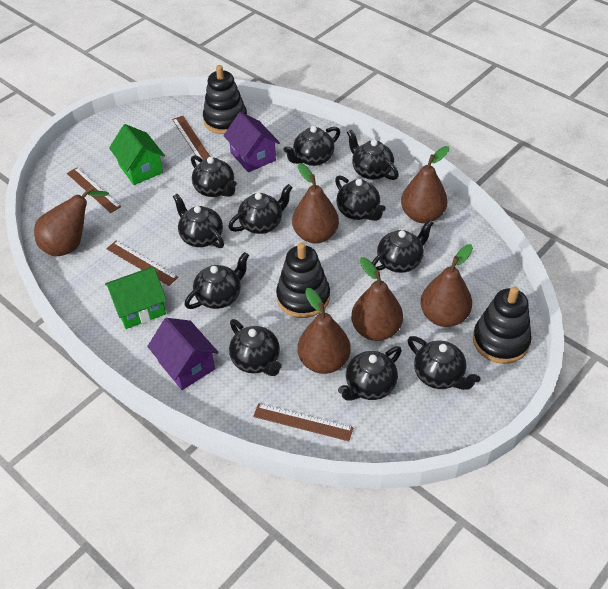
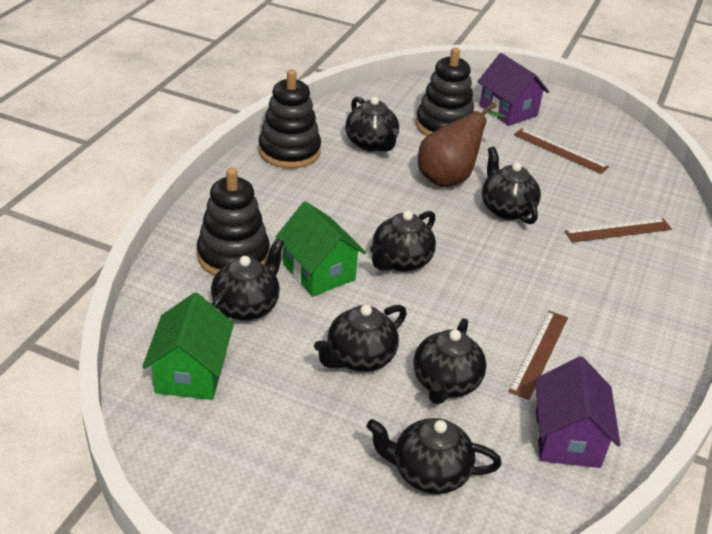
black teapot: 11 -> 7
brown pear: 6 -> 1
brown ruler: 4 -> 3

